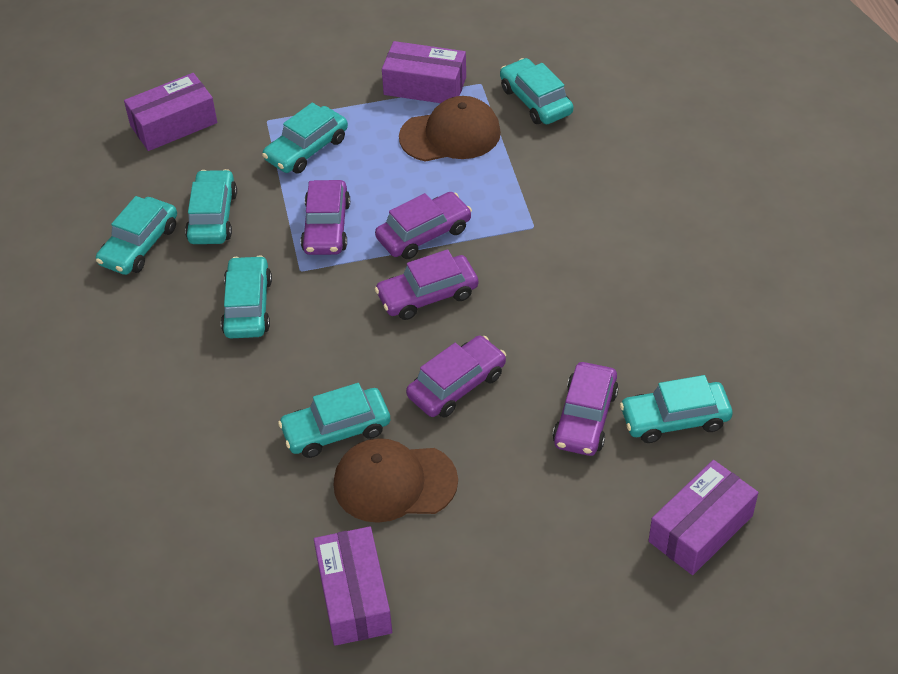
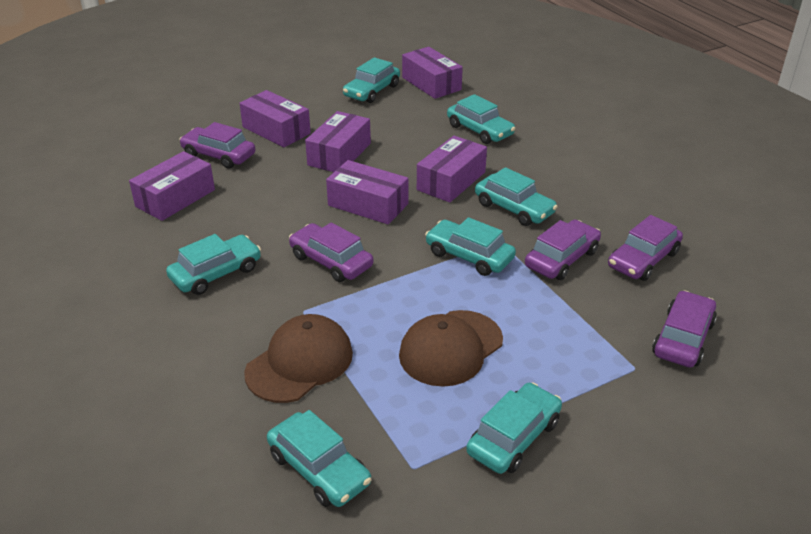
purple box: 4 -> 6

